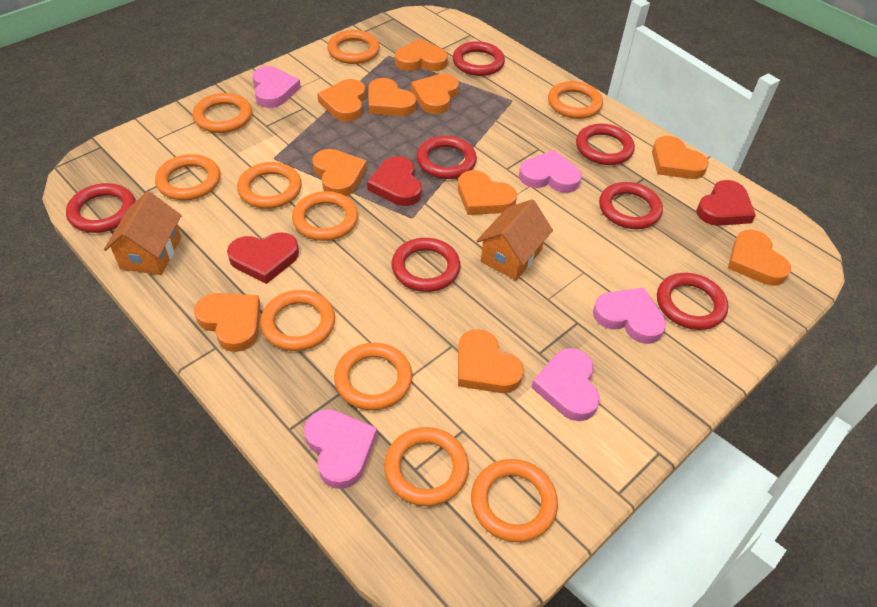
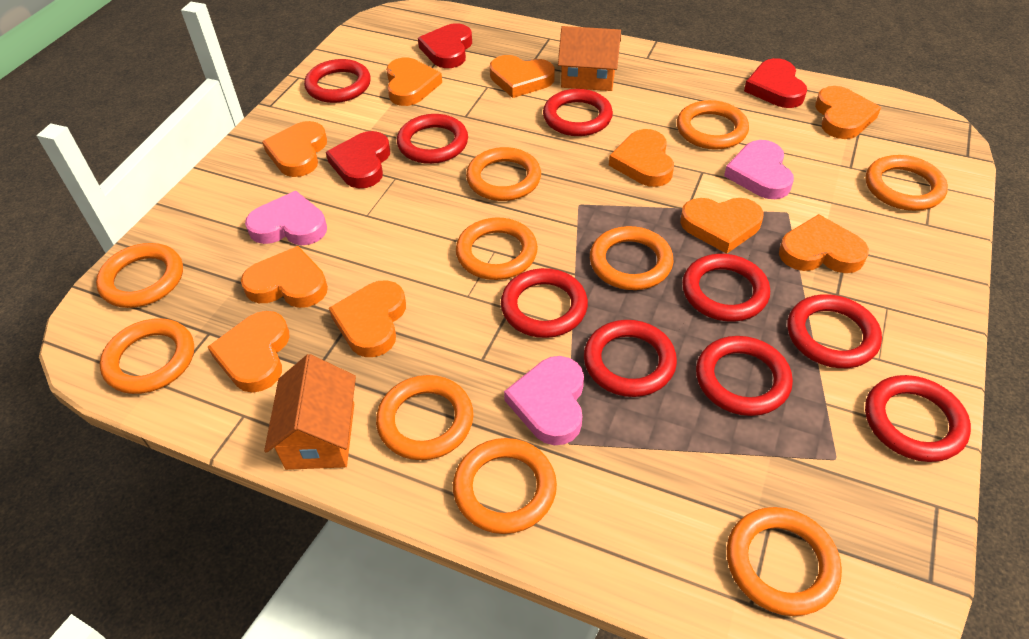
pink heart: 5 -> 3
red ring: 7 -> 9

